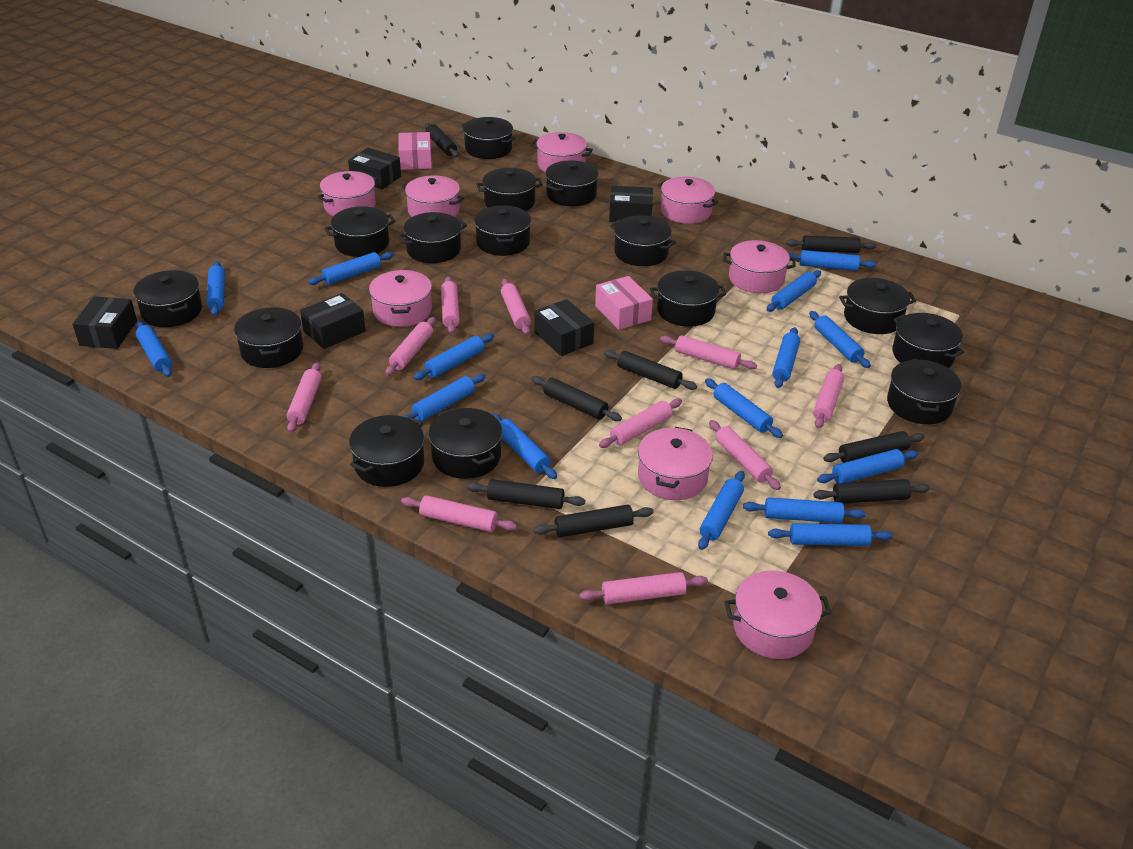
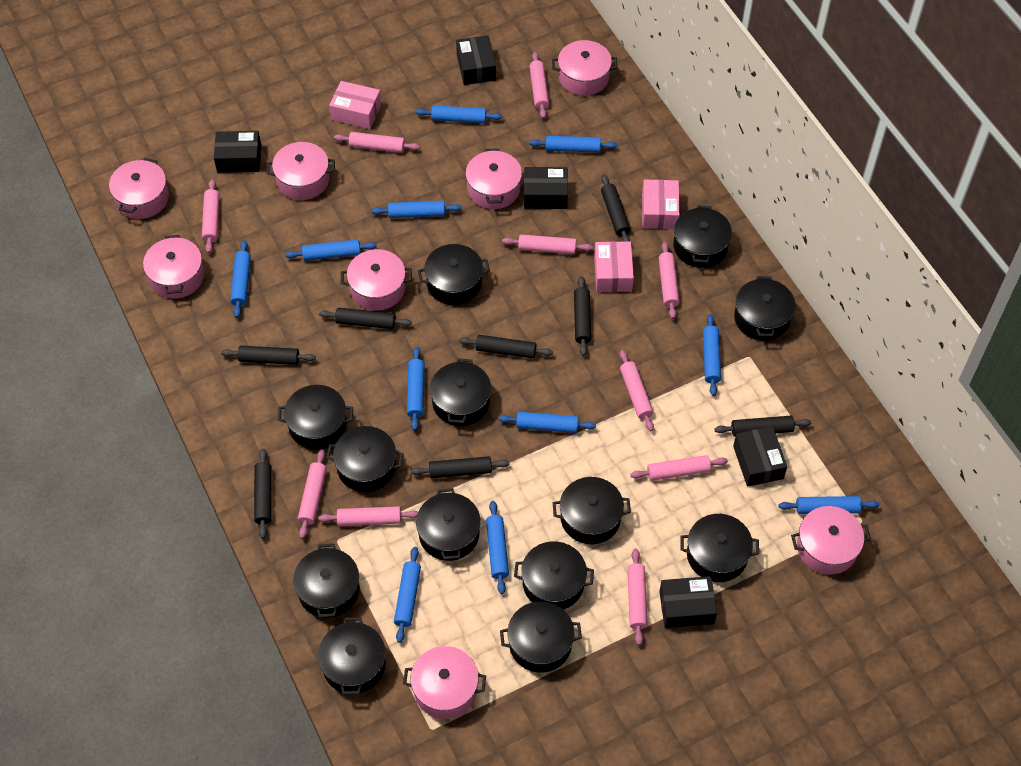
black pot: 15 -> 13
blue rolling pin: 15 -> 11
pink box: 2 -> 3

